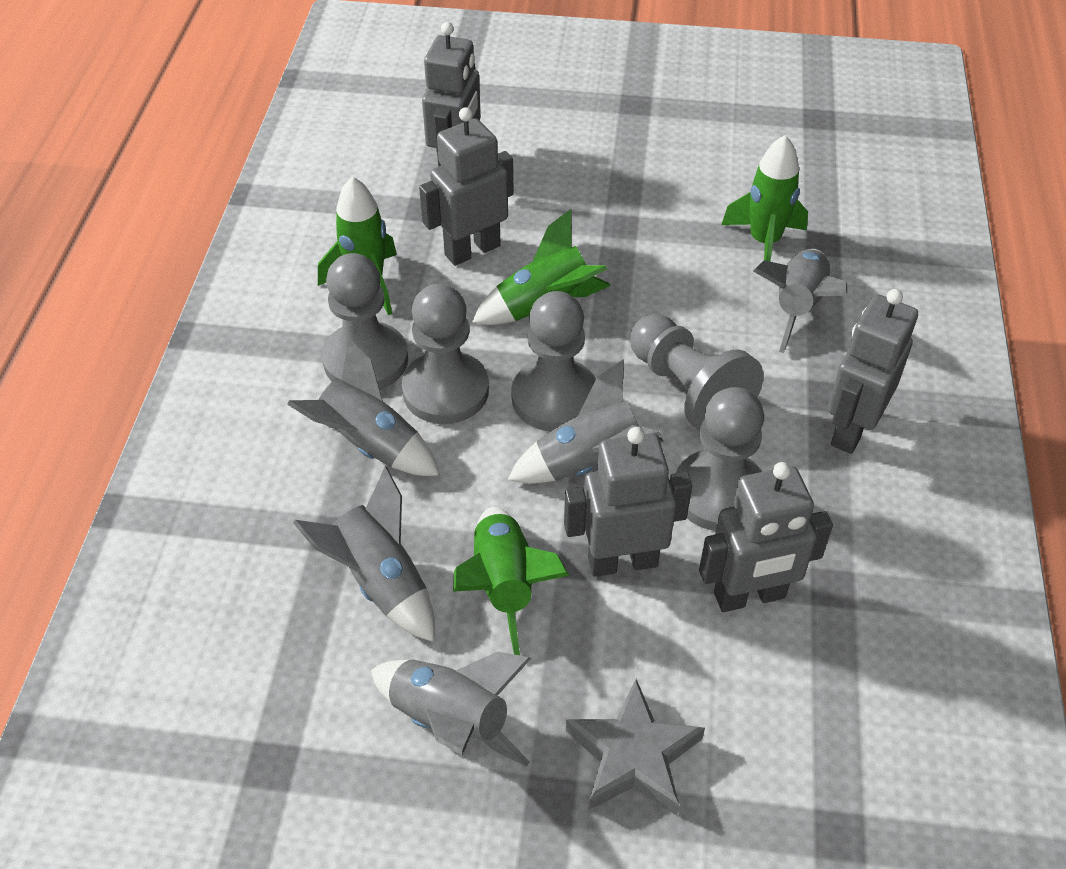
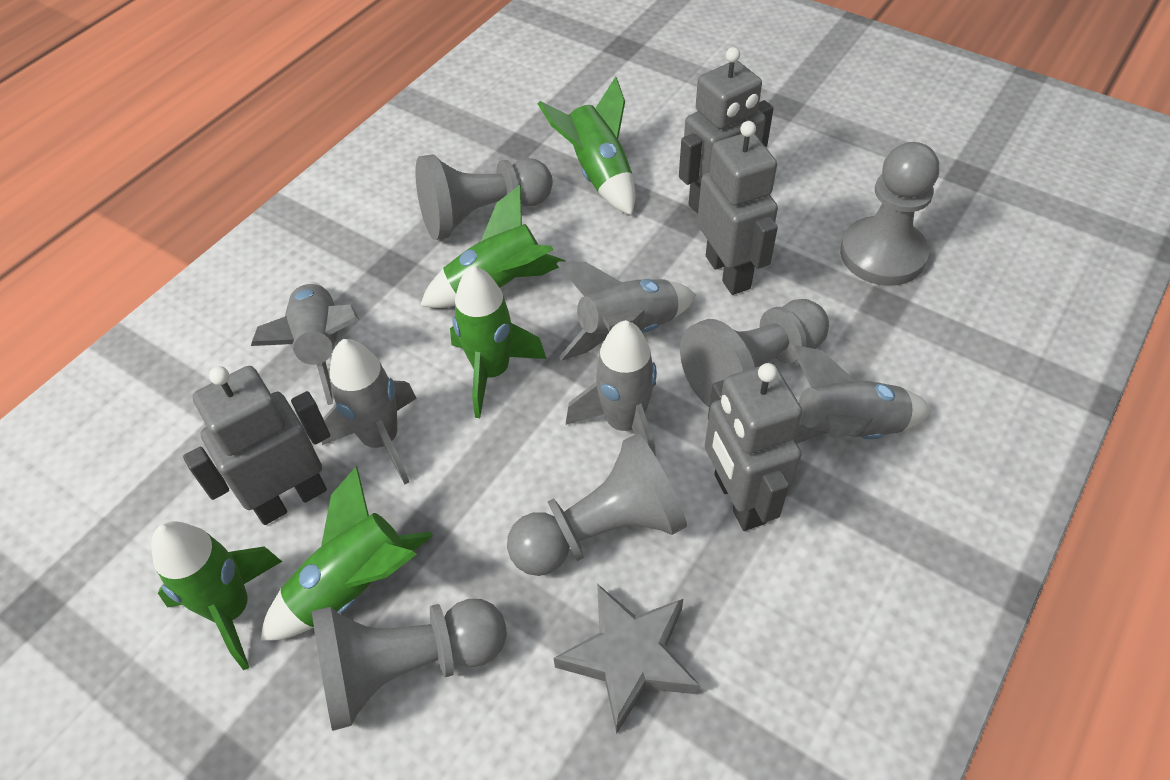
green rocket: 4 -> 5
grey robot: 5 -> 4

